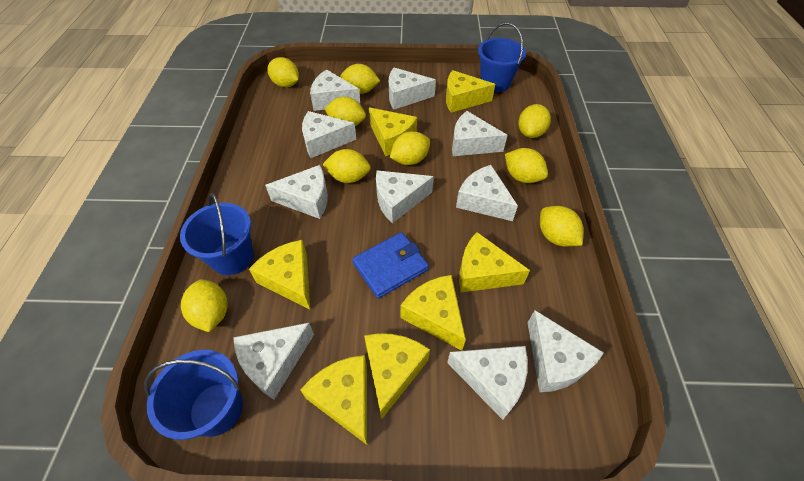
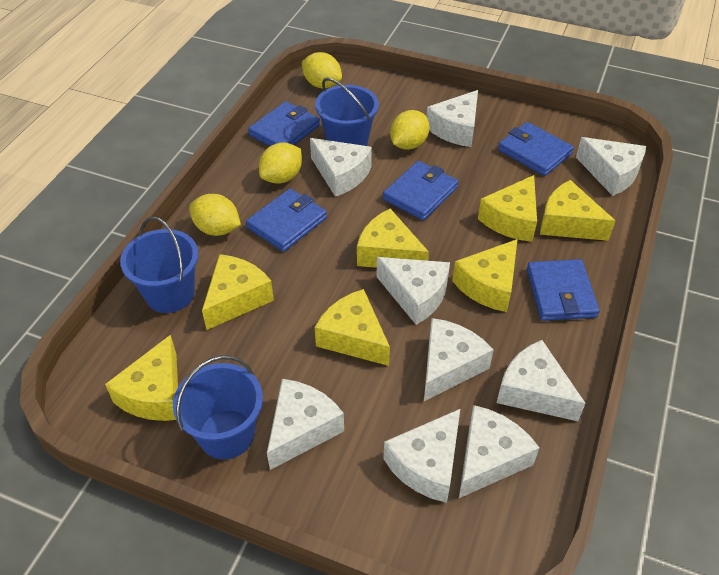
blue wallet: 1 -> 5
white cheese: 10 -> 9
yellow lemon: 9 -> 4

